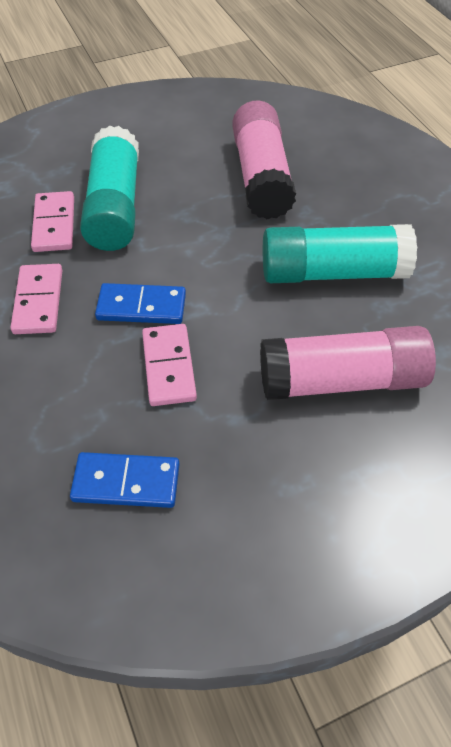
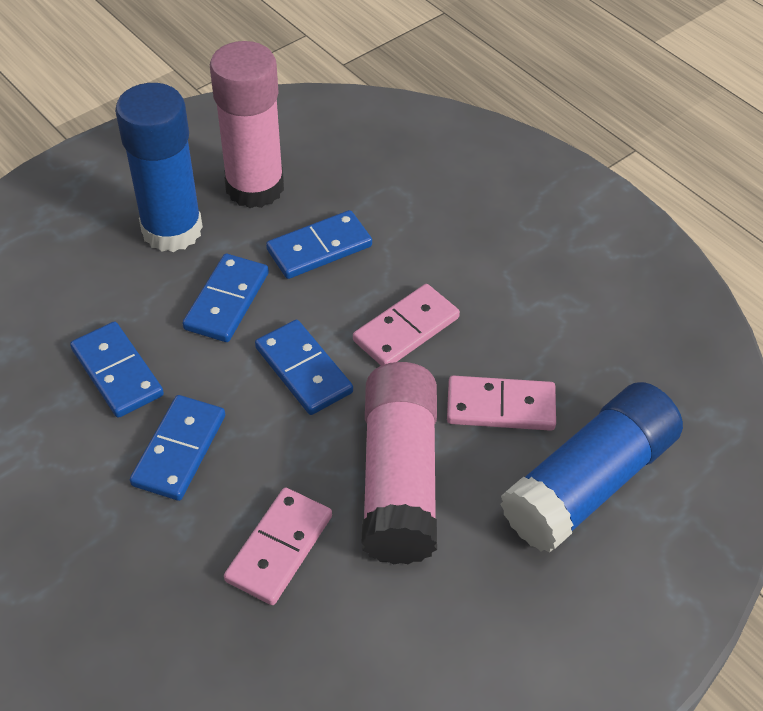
blue domino: 2 -> 5
blue glue stick: 0 -> 2
turquoise glue stick: 2 -> 0

